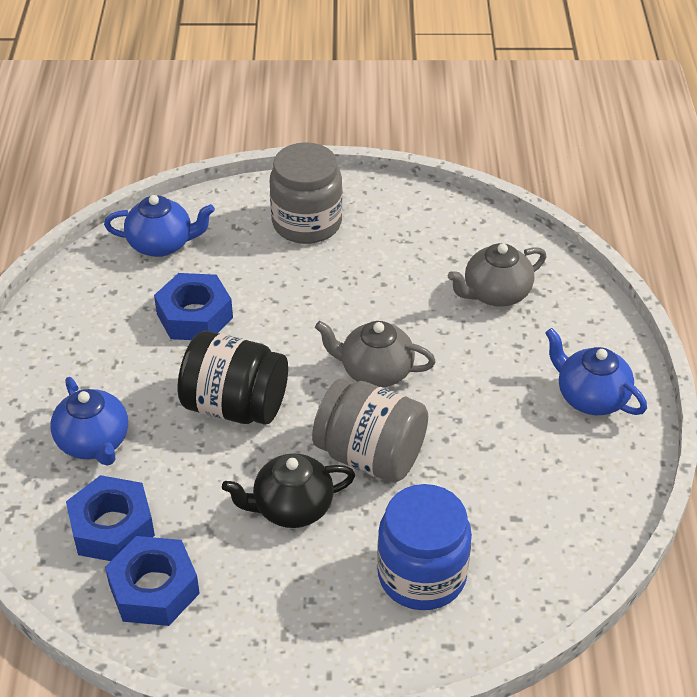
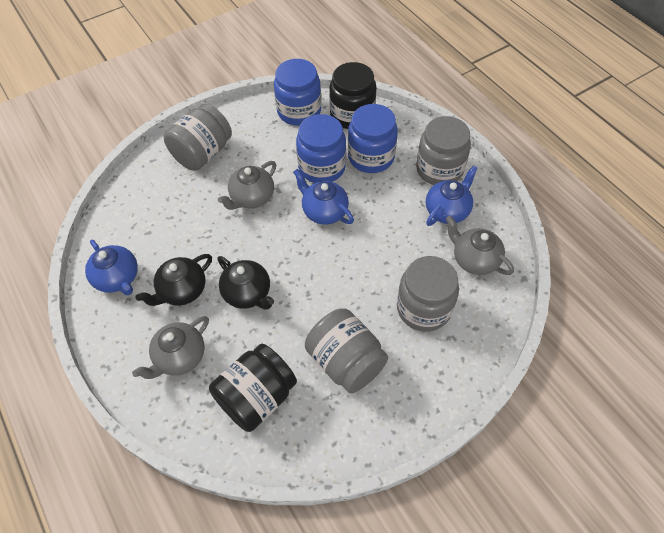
black jar: 1 -> 2
black teapot: 1 -> 2
blue jar: 1 -> 3
blue nut: 3 -> 0
grey jar: 2 -> 4
grey teapot: 2 -> 3

